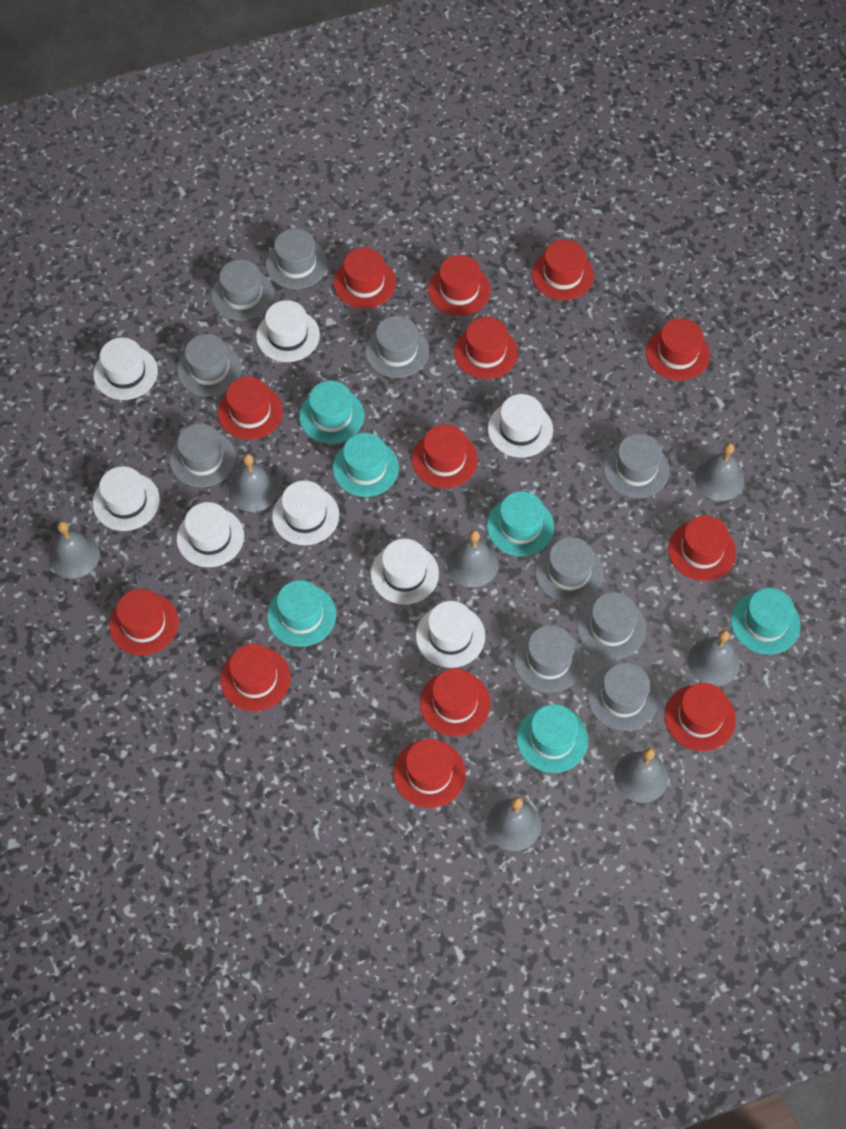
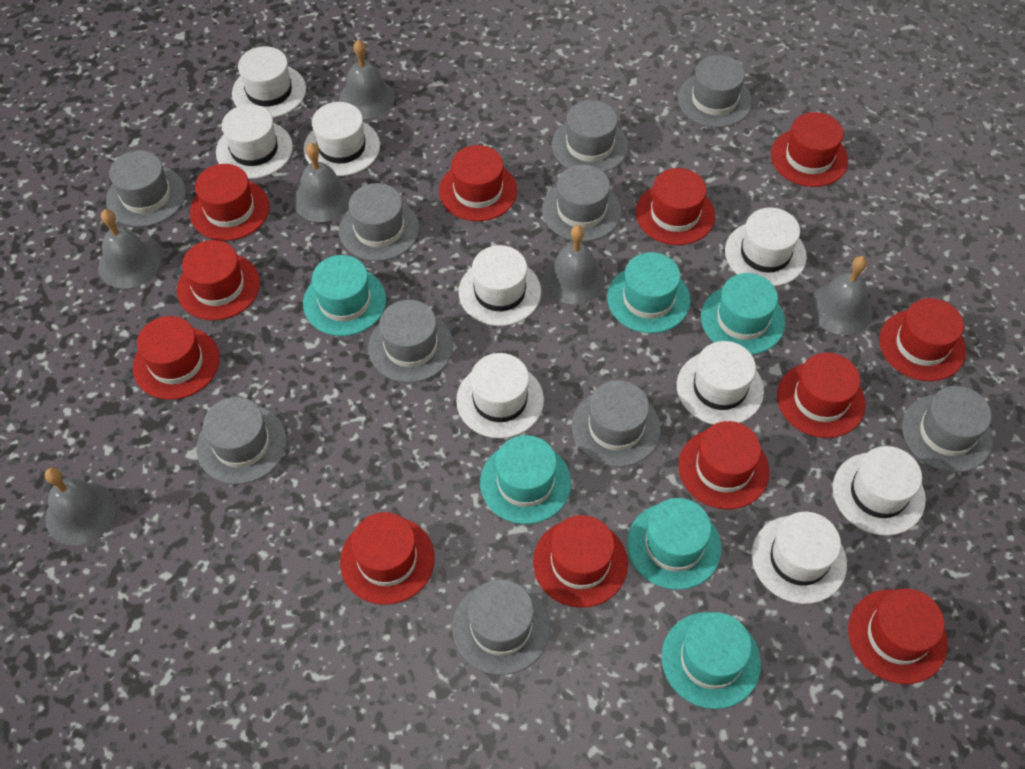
grey bell: 7 -> 6
red hat: 13 -> 12
white hat: 8 -> 9

